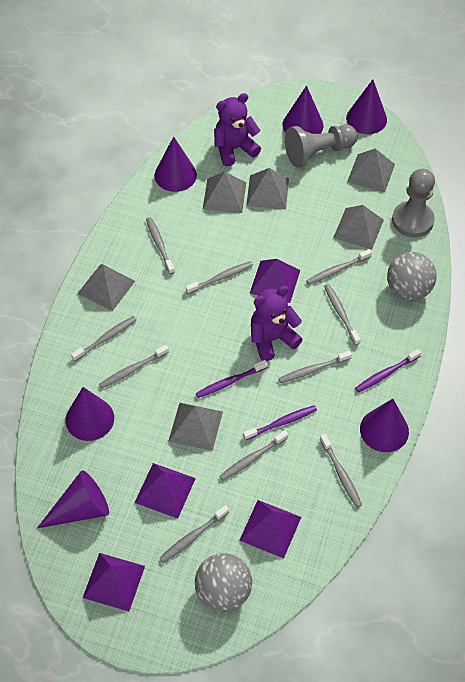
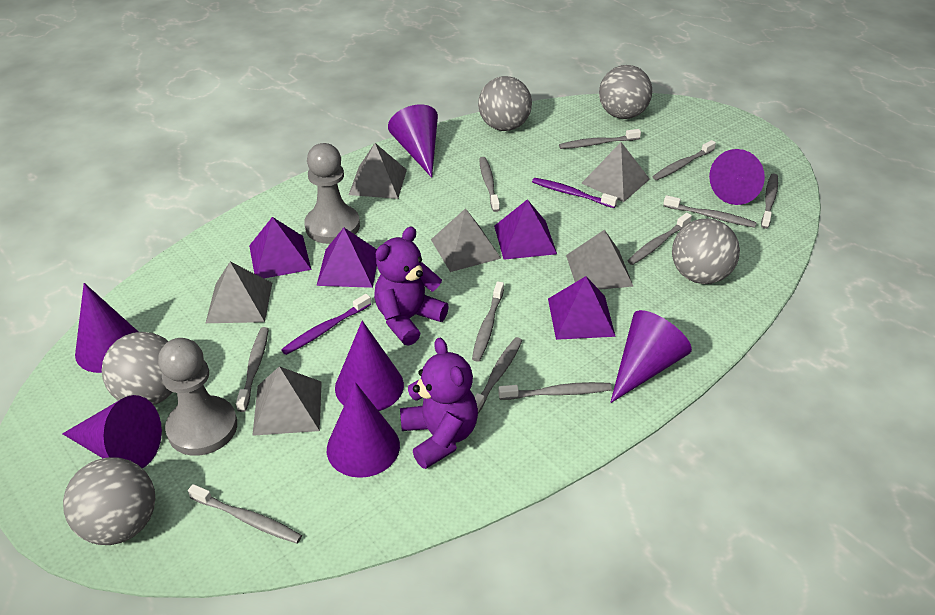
grey ball: 2 -> 5
grey toothbrush: 10 -> 11
purple cone: 6 -> 7
purple toothbrush: 3 -> 2

